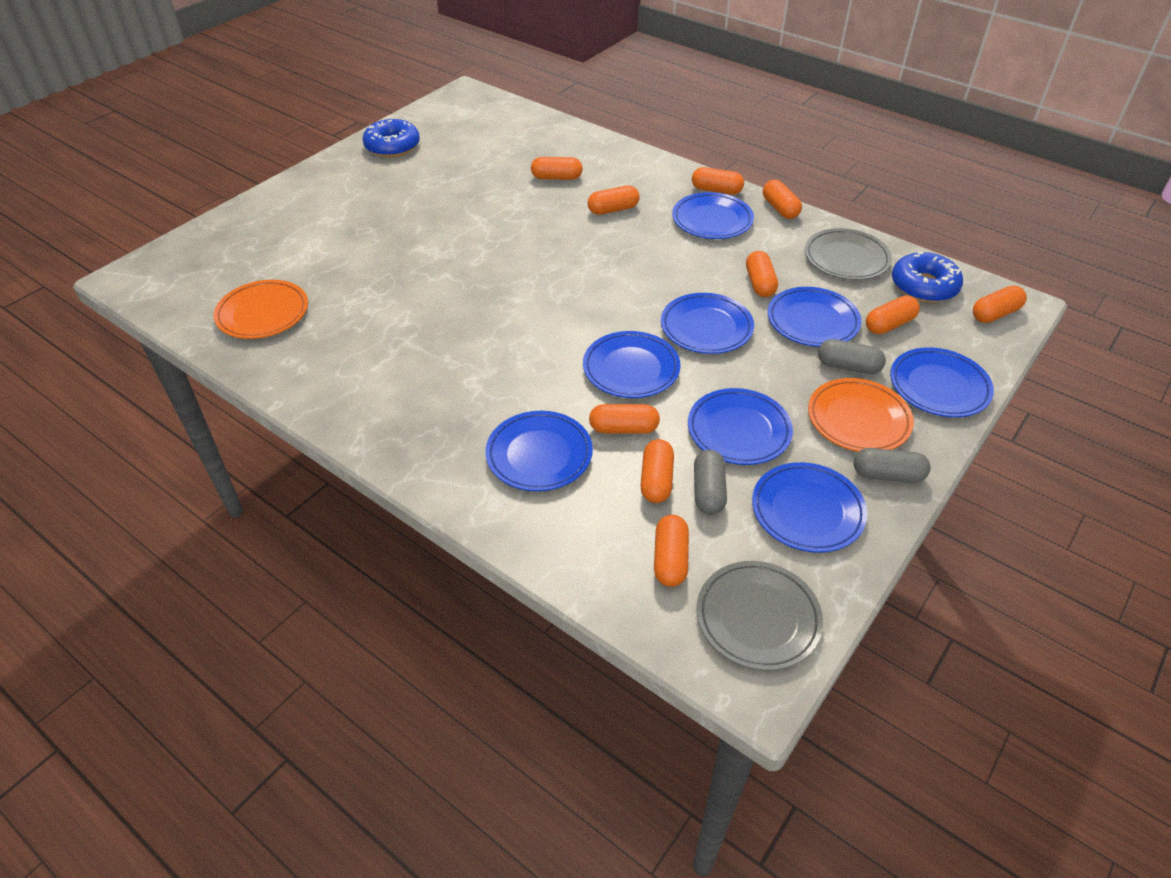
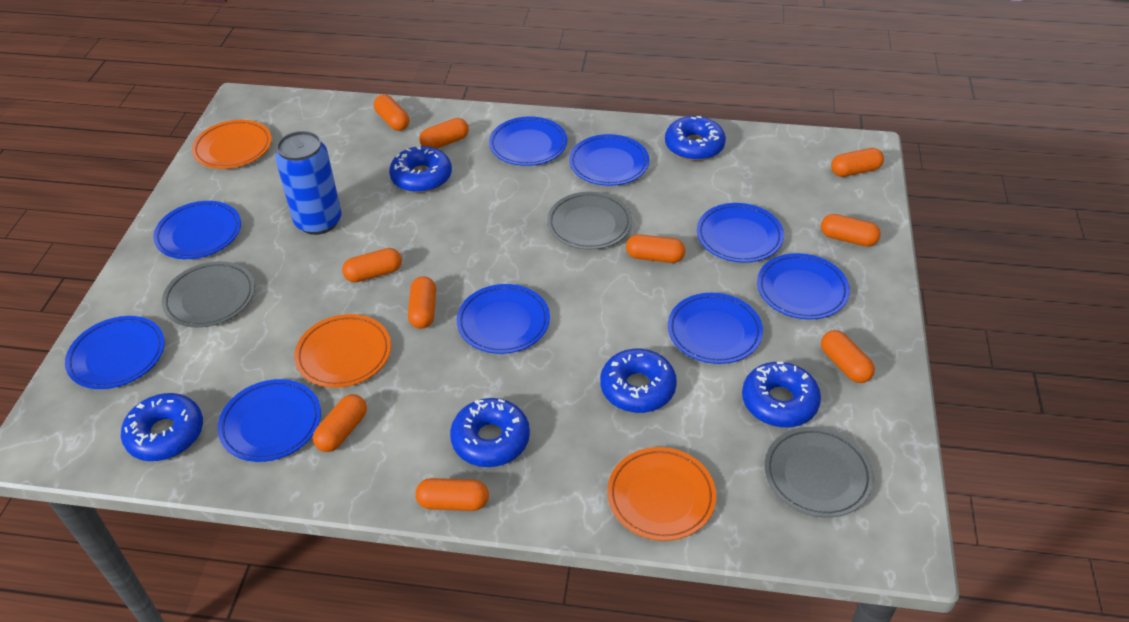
blue can: 0 -> 1
blue donut: 2 -> 6
blue plate: 8 -> 9
grey capsule: 3 -> 0
grey plate: 2 -> 3
orange plate: 2 -> 3

